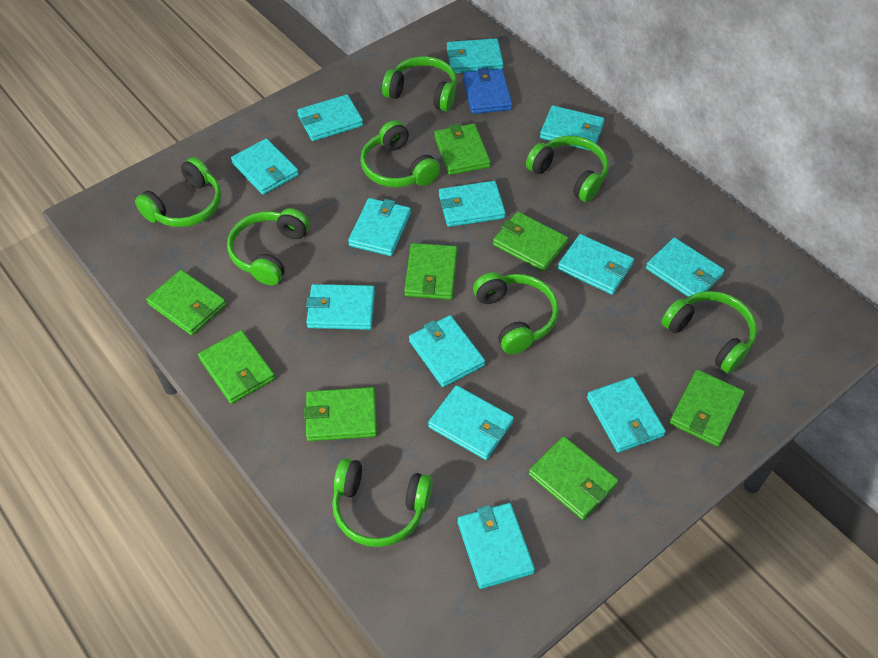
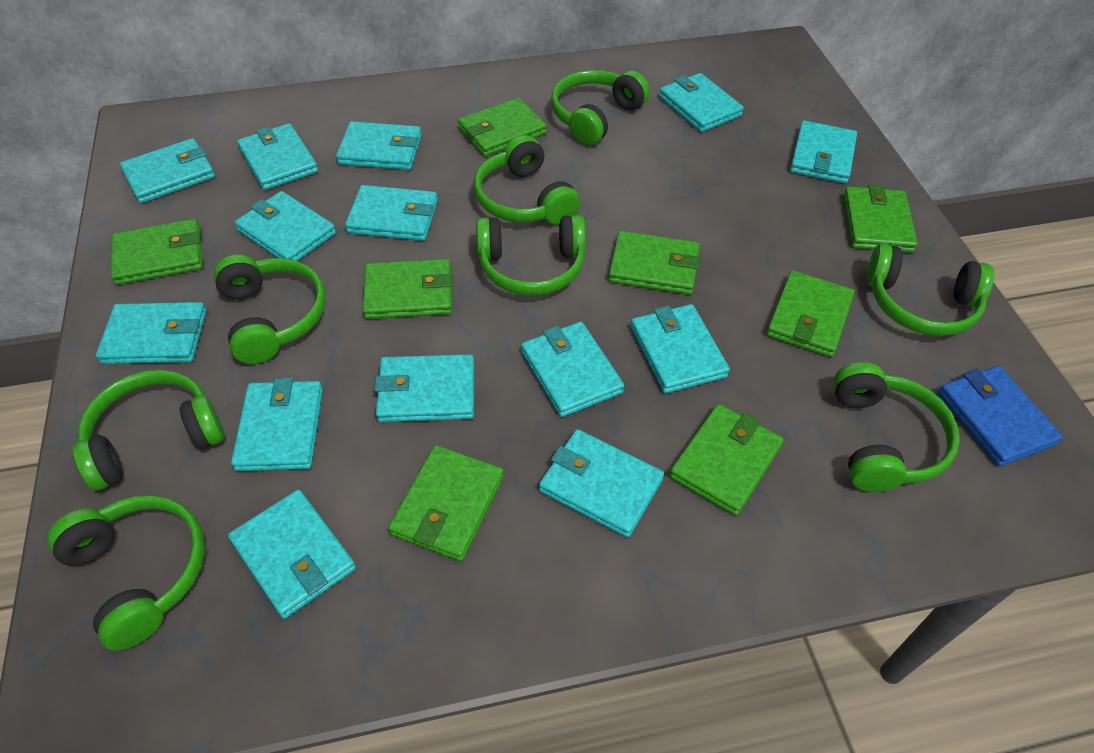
turquoise wallet: 13 -> 14

